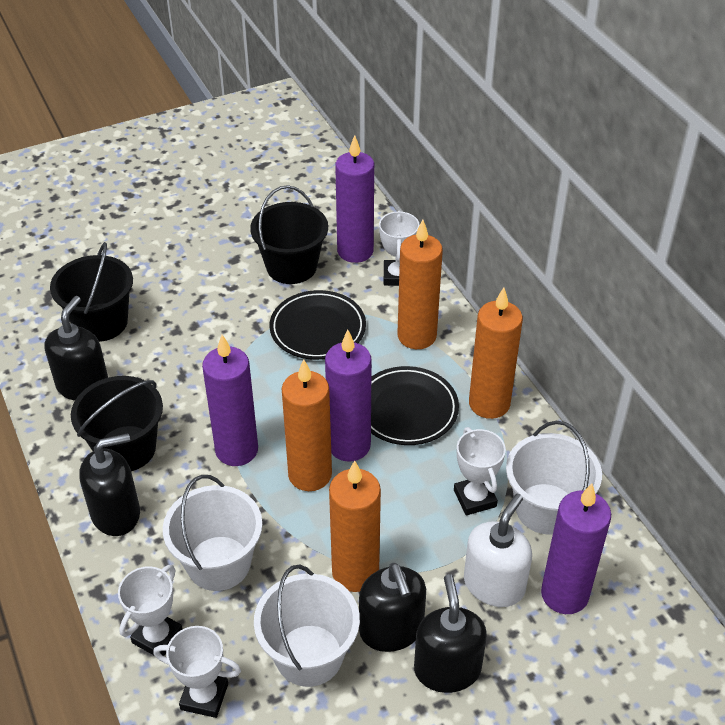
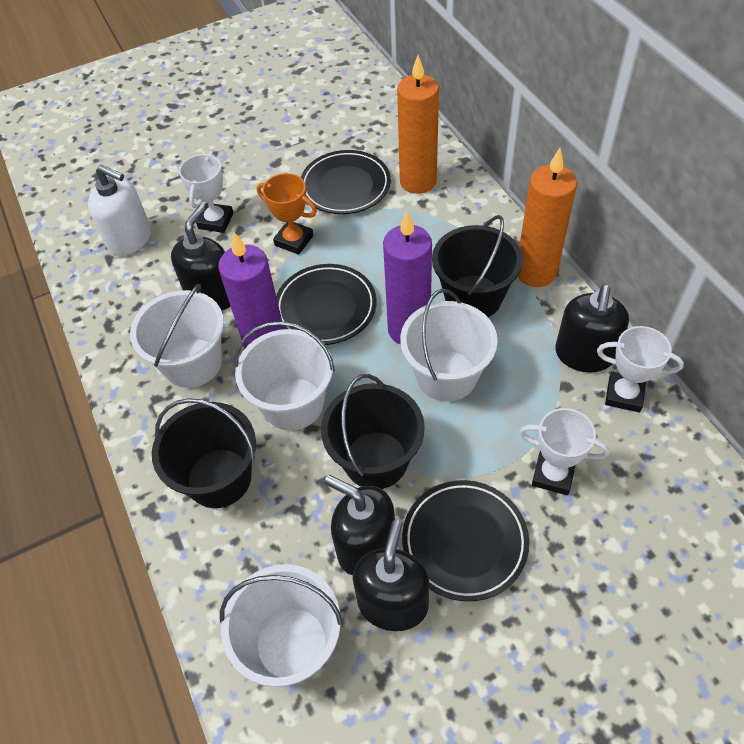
black plate: 2 -> 3
orange candle: 4 -> 2
orange trophy: 0 -> 1
purple candle: 4 -> 2
white bucket: 3 -> 4
white trophy: 4 -> 3

